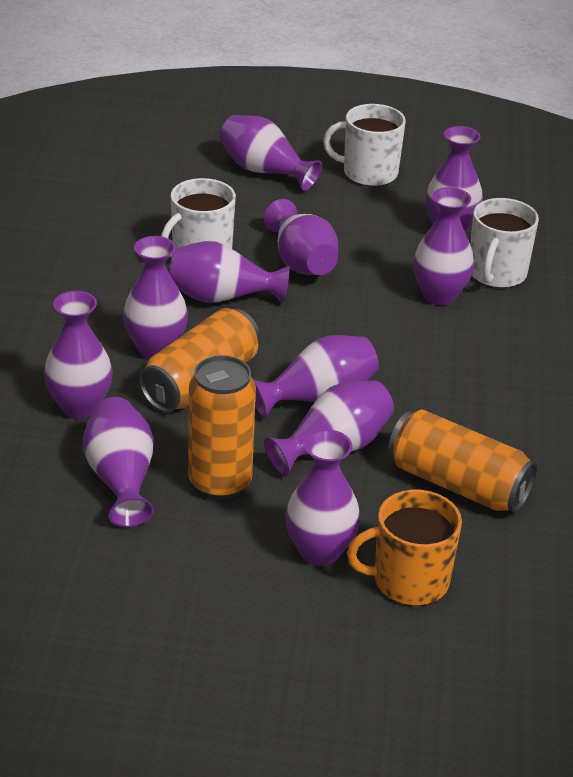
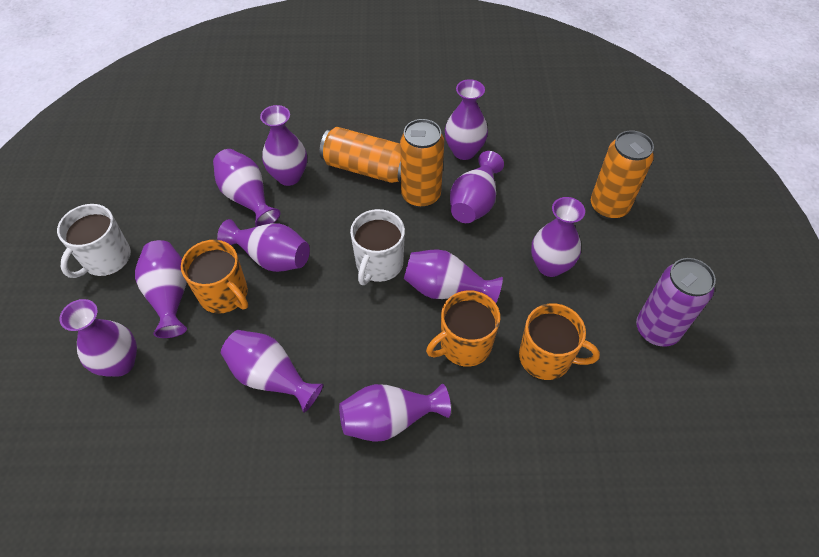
orange mug: 1 -> 3
purple can: 0 -> 1
white mug: 3 -> 2

